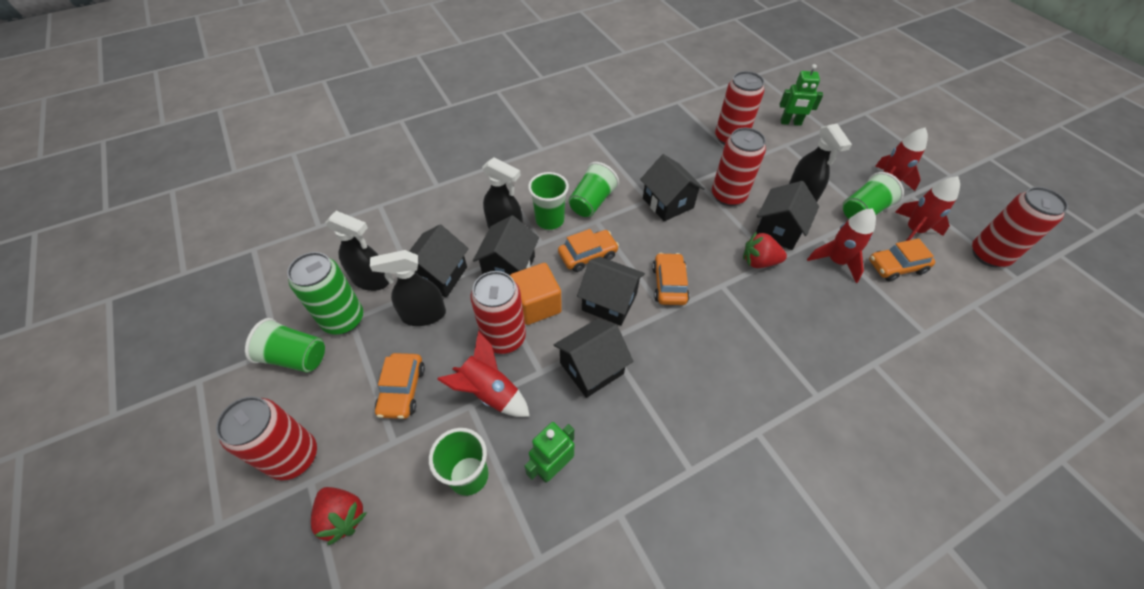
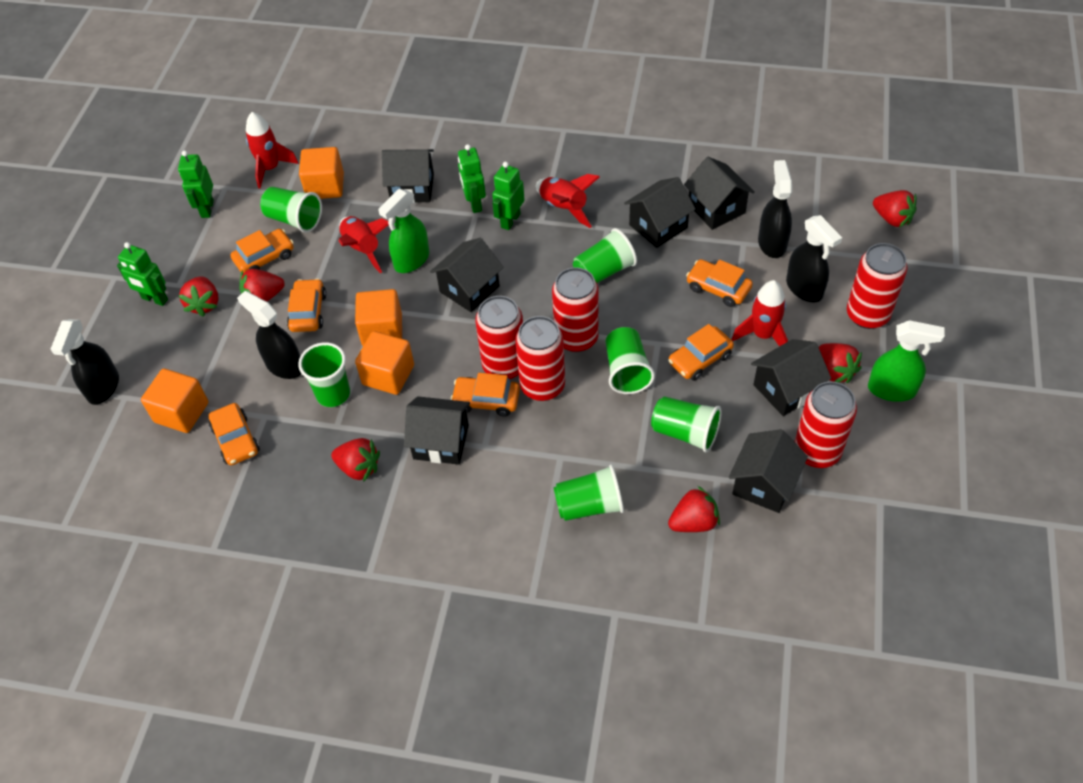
black house: 6 -> 7
green can: 1 -> 0
green cup: 5 -> 6
green robot: 2 -> 4
green spray bottle: 0 -> 2
orange car: 4 -> 6
orange cube: 1 -> 4
red strawberry: 2 -> 6

